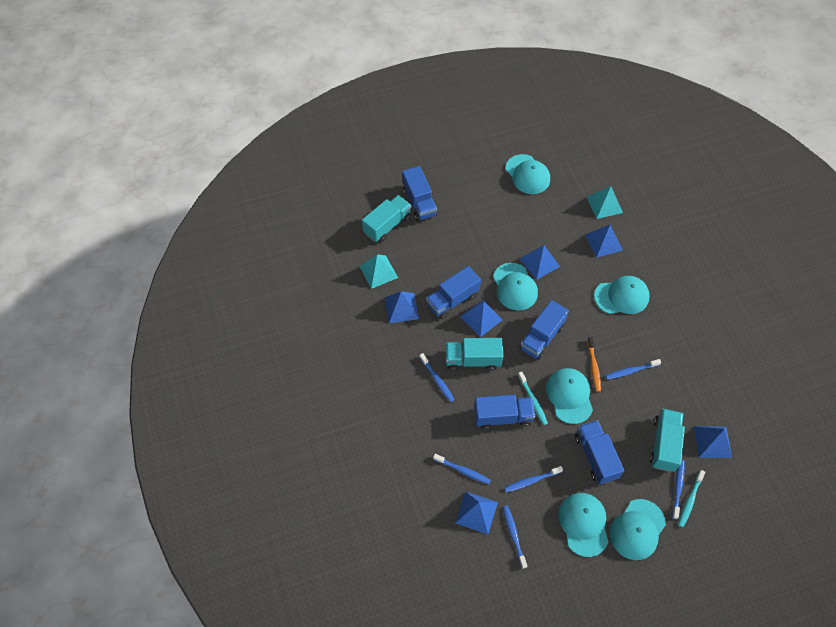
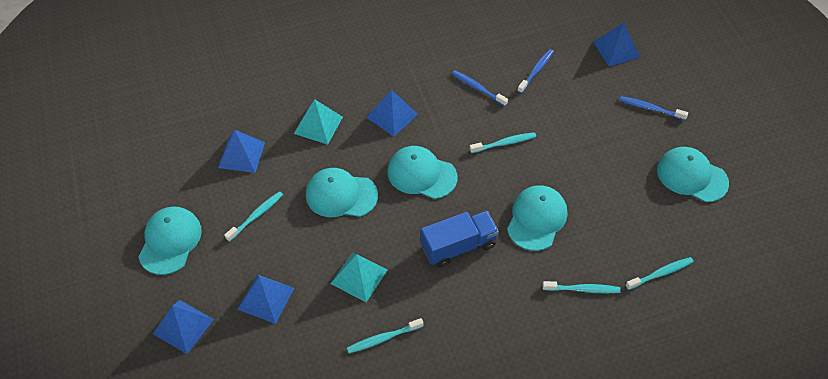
blue pyramid: 6 -> 5
blue toothbrush: 6 -> 3
blue truck: 5 -> 1
orange toothbrush: 1 -> 0
turquoise cap: 6 -> 5
turquoise toothbrush: 2 -> 5
turquoise truck: 3 -> 0

